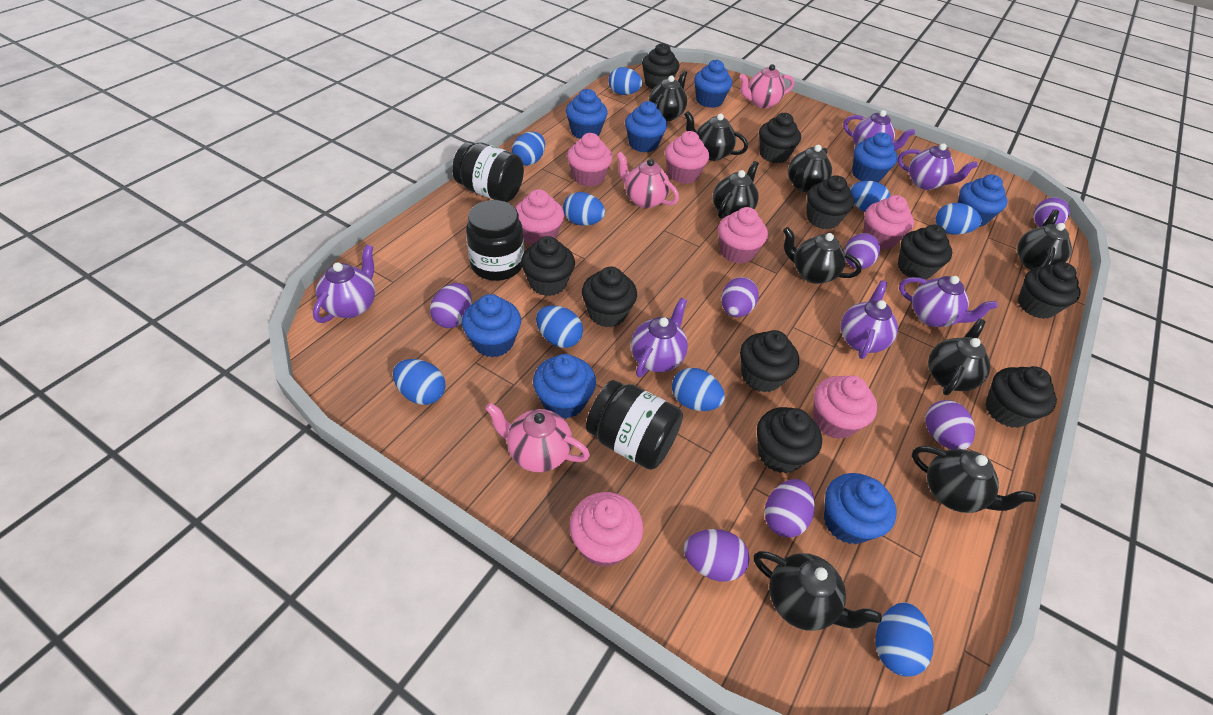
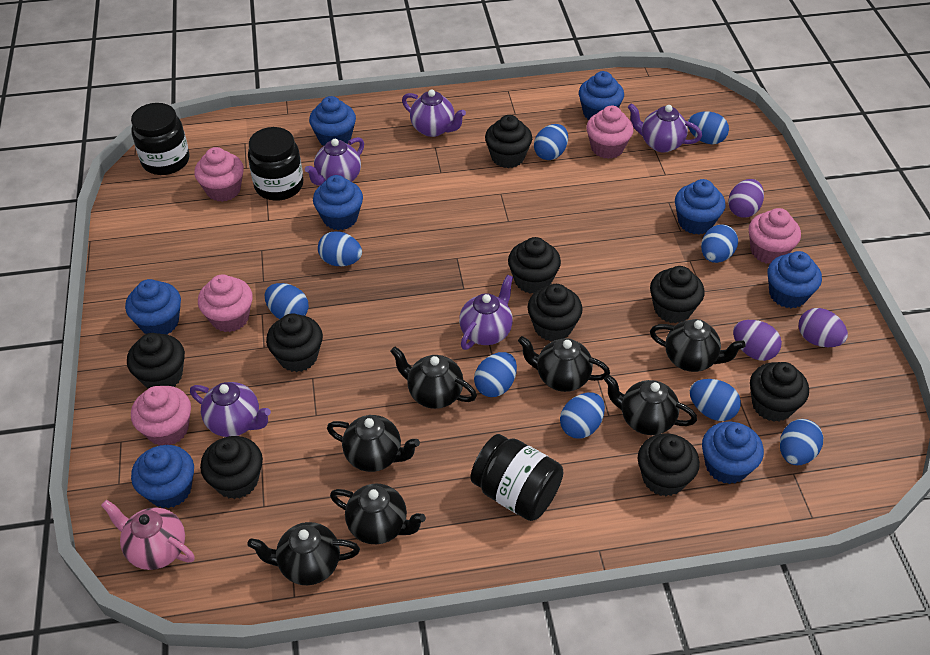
black cupcake: 10 -> 9
black teapot: 9 -> 7
pink cupcake: 7 -> 5
pink teapot: 3 -> 1
purple egg: 7 -> 3
purple teapot: 6 -> 5

